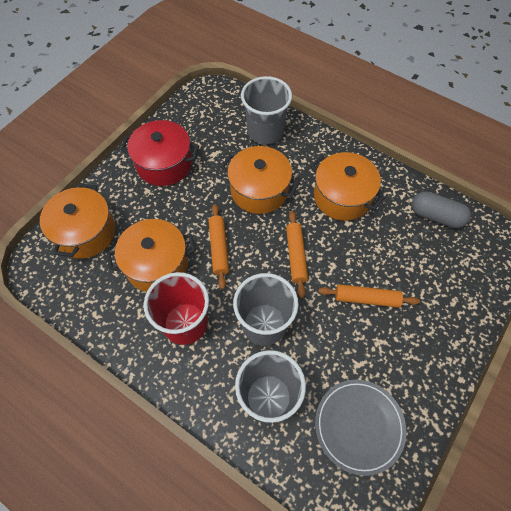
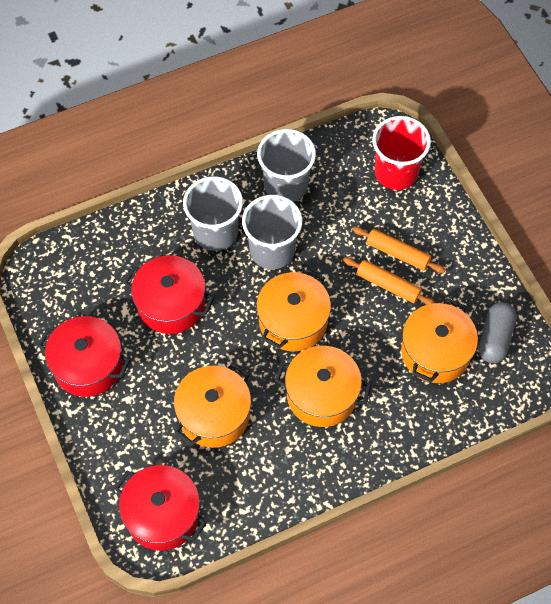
grey plate: 1 -> 0
orange rolling pin: 3 -> 2
red pot: 1 -> 3

